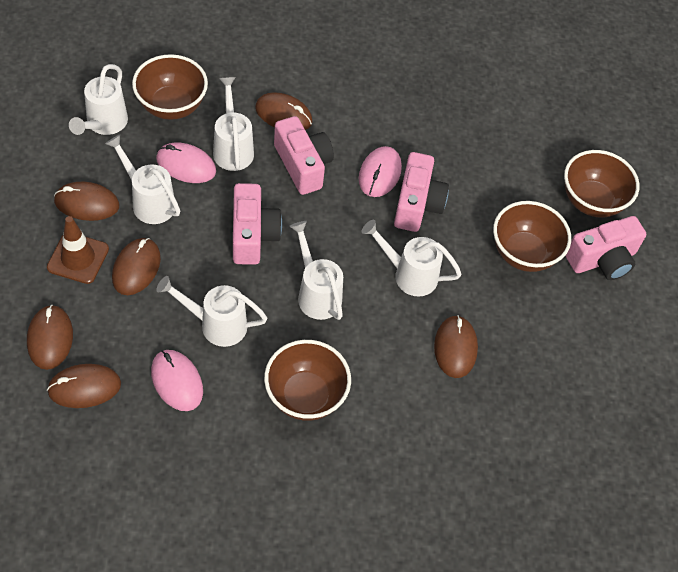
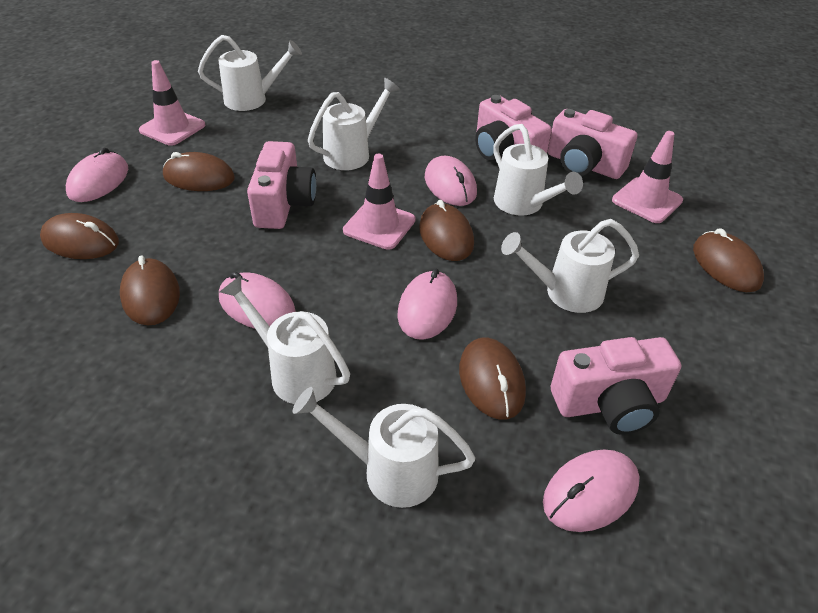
brown bowl: 4 -> 0
brown traffic cone: 1 -> 0
pink mouse: 3 -> 5
pink traffic cone: 0 -> 3

